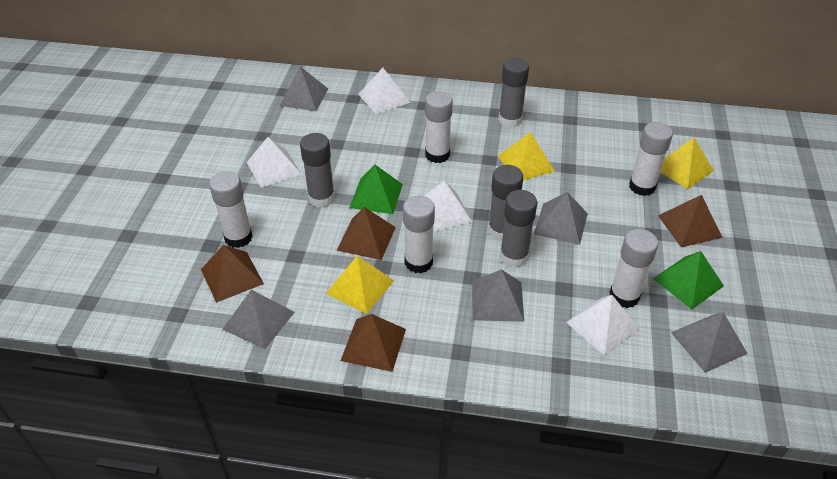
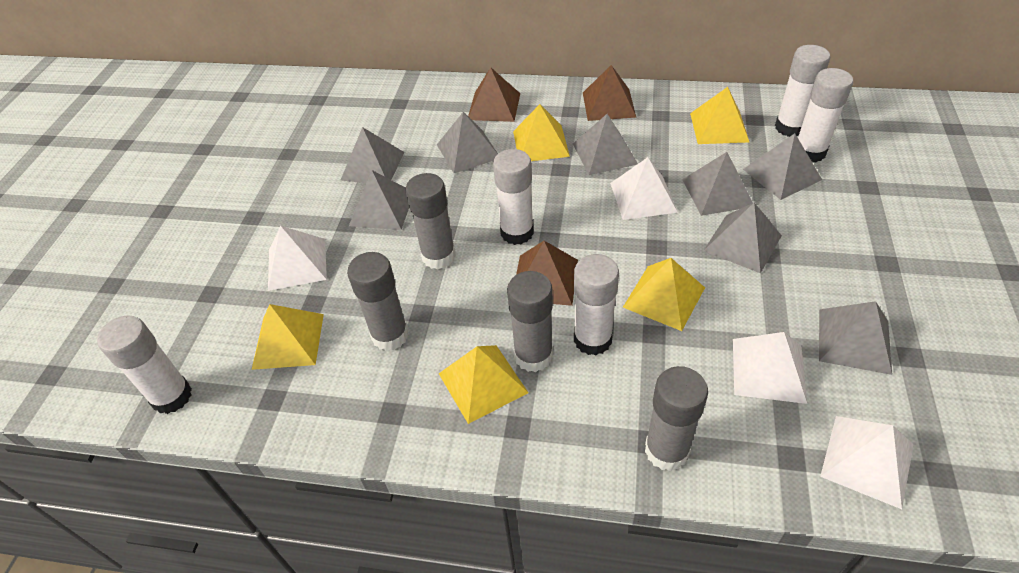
brown pyramid: 4 -> 3
green pyramid: 2 -> 0
grey pyramid: 5 -> 8
yellow pyramid: 3 -> 5

